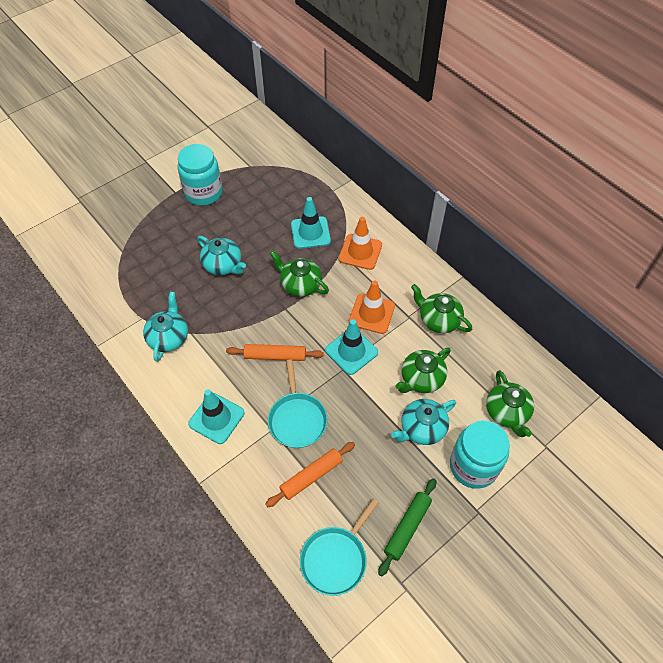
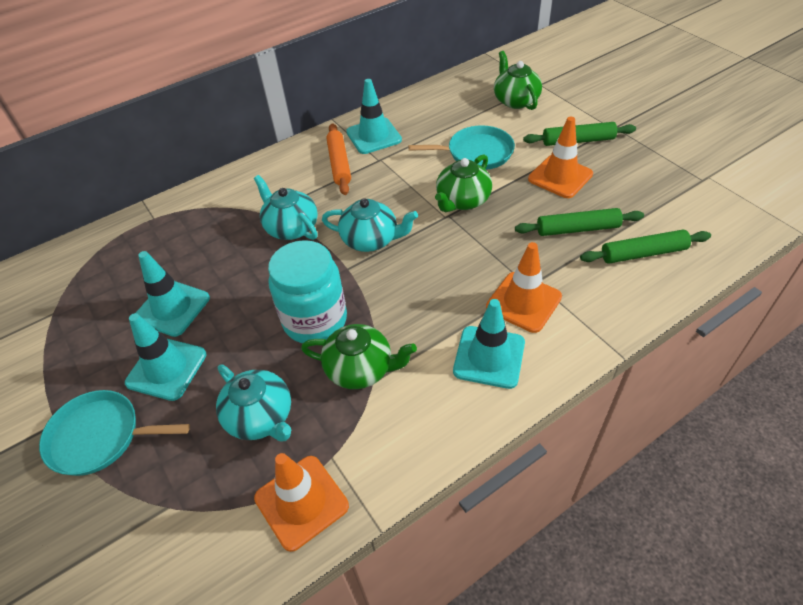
green rolling pin: 1 -> 3
green teapot: 4 -> 3
orange rolling pin: 2 -> 1
orange traffic cone: 2 -> 3
turquoise jar: 2 -> 1
turquoise traffic cone: 3 -> 4

